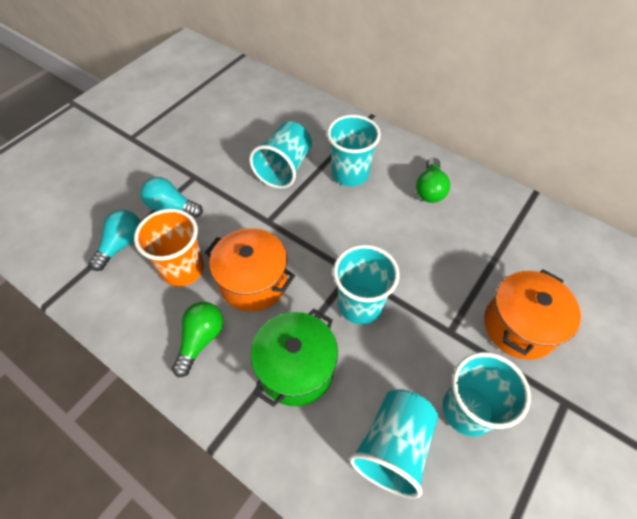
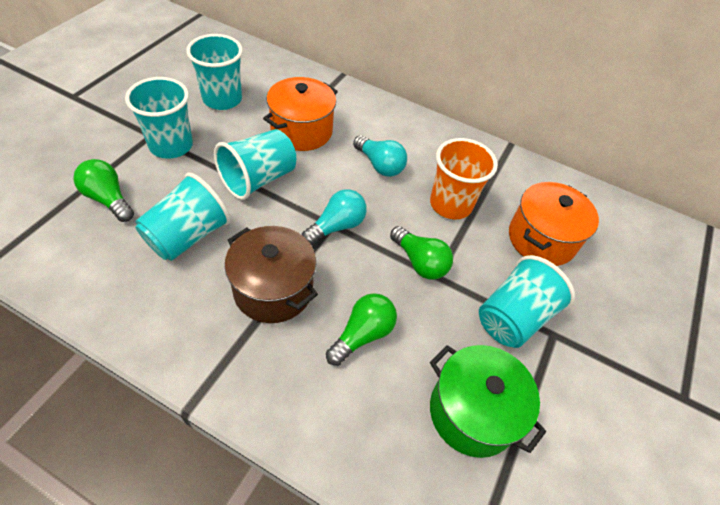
brown pot: 0 -> 1
green light bulb: 2 -> 3

